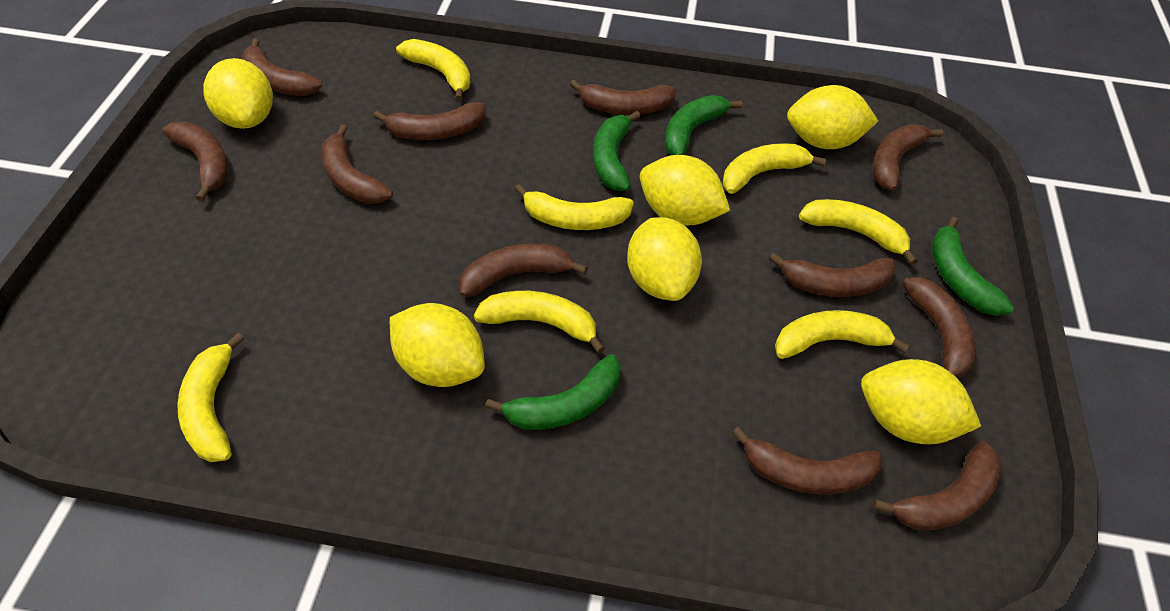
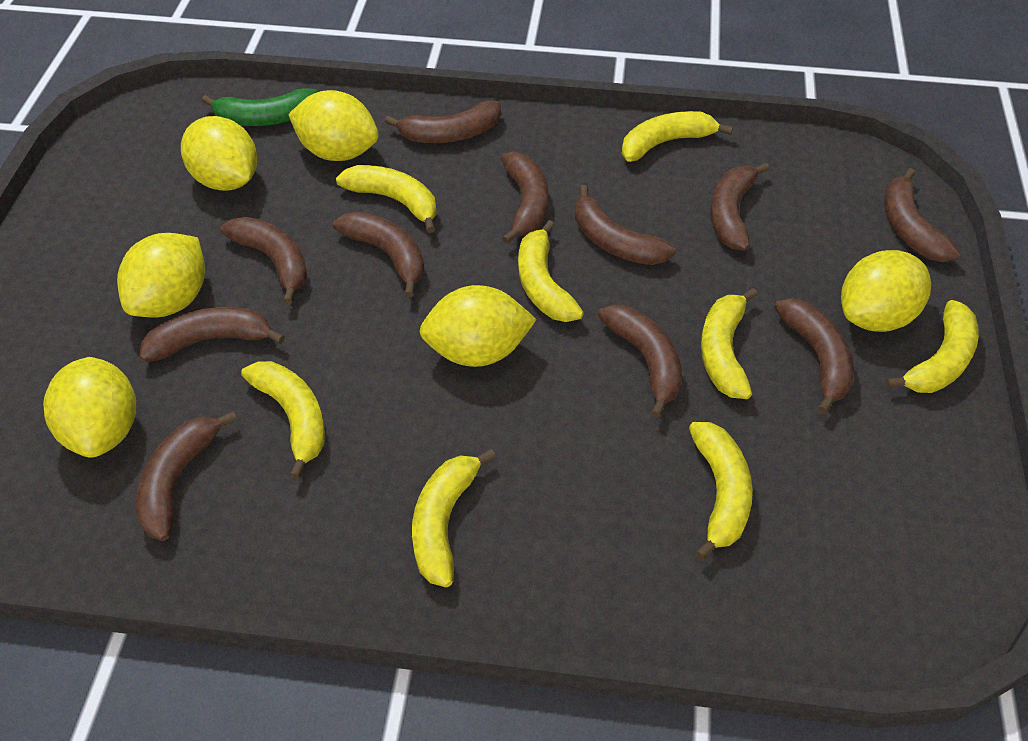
green banana: 4 -> 1
yellow banana: 7 -> 8

